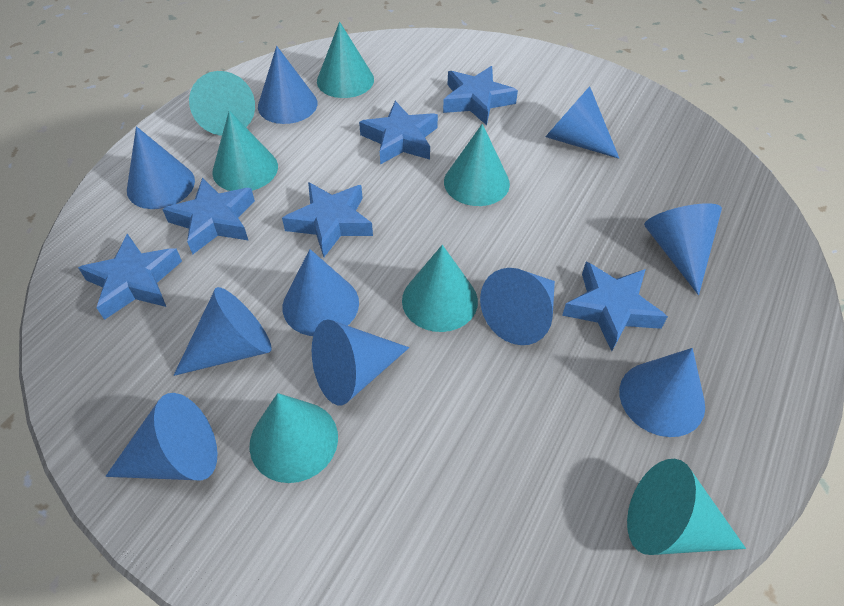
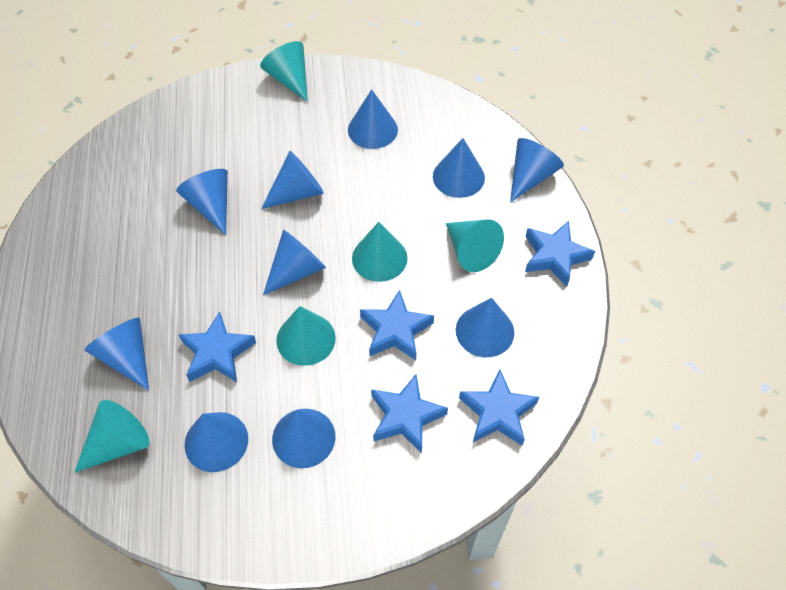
blue star: 6 -> 5
turquoise cone: 7 -> 5

